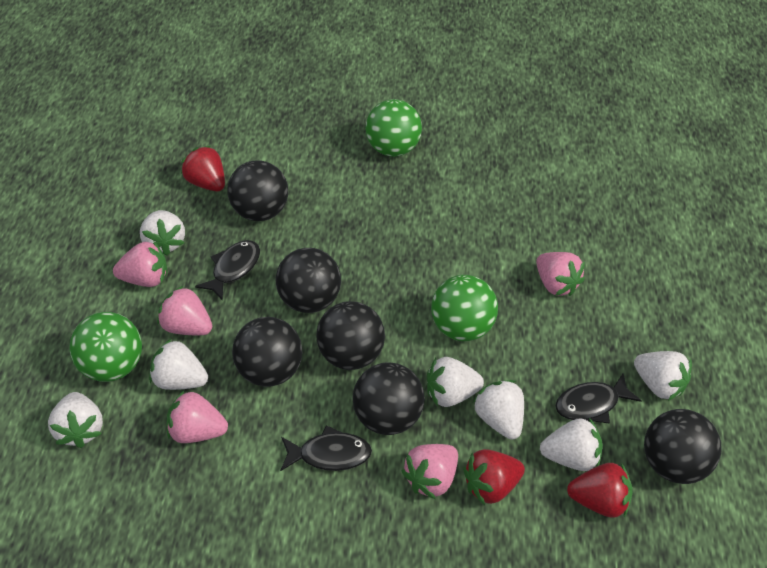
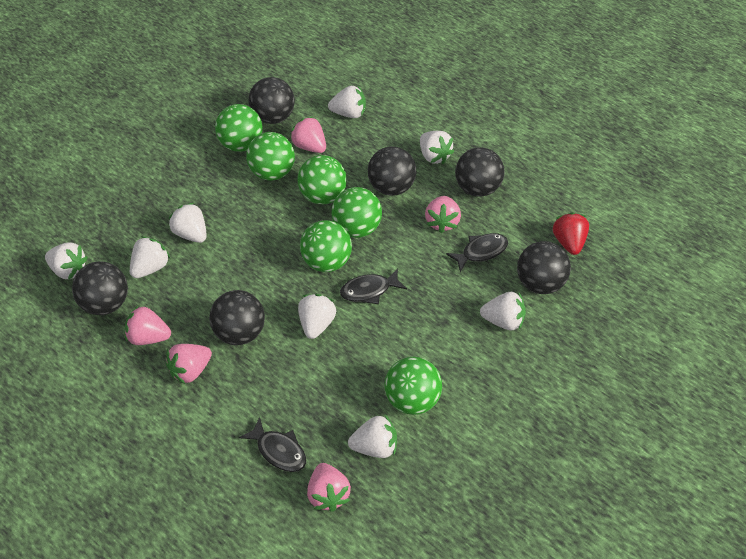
green ball: 3 -> 6
red strawberry: 3 -> 1
white strawberry: 7 -> 8

